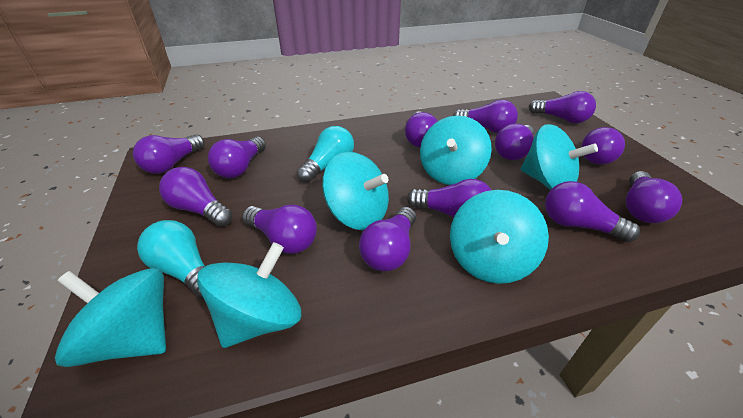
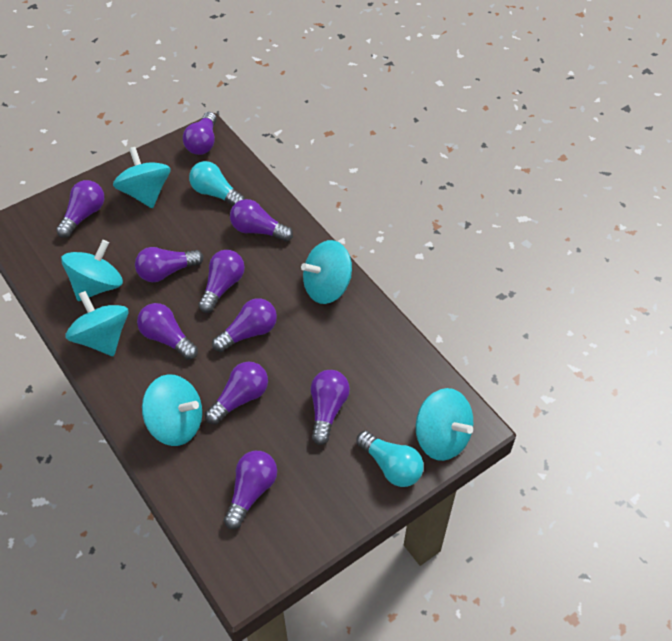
purple light bulb: 13 -> 10

